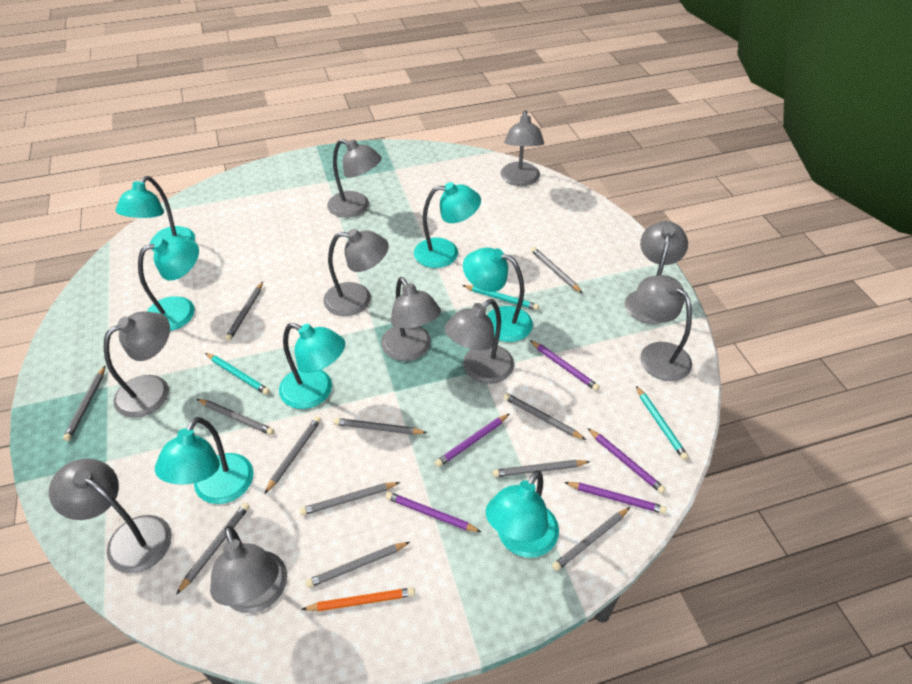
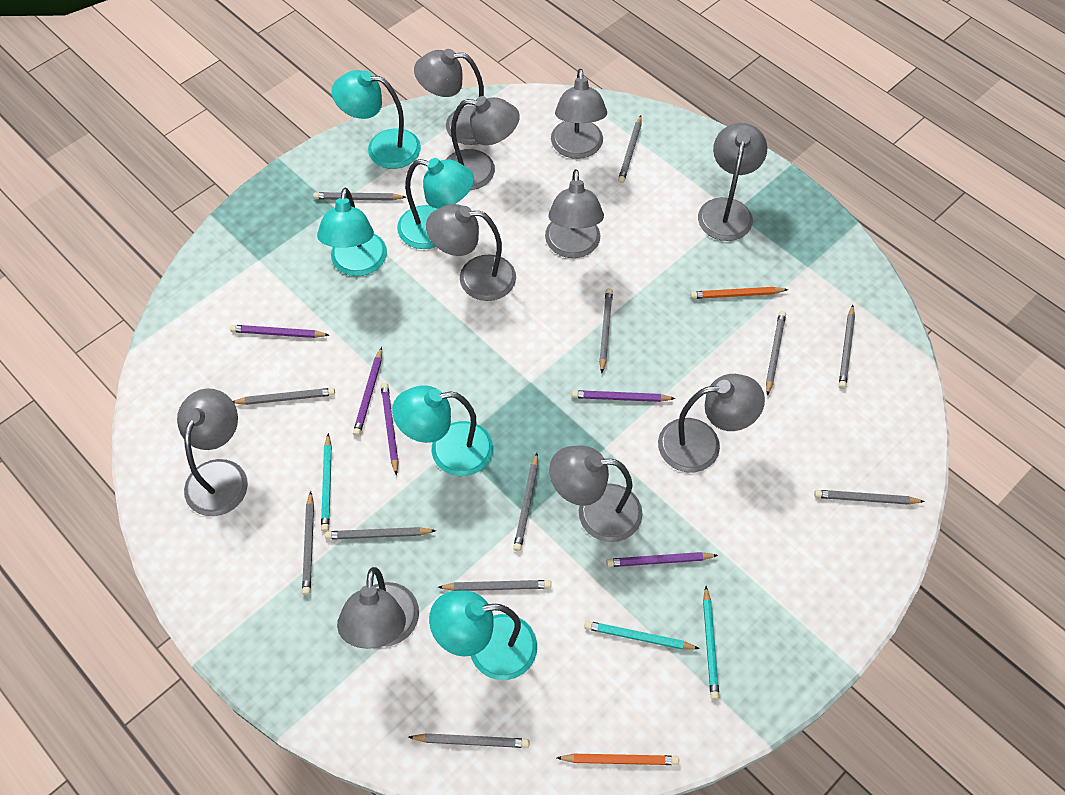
orange pencil: 1 -> 2
turquoise lamp: 7 -> 5

